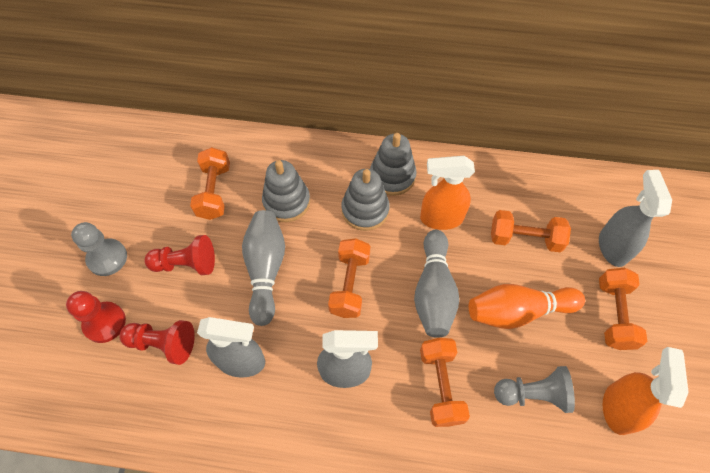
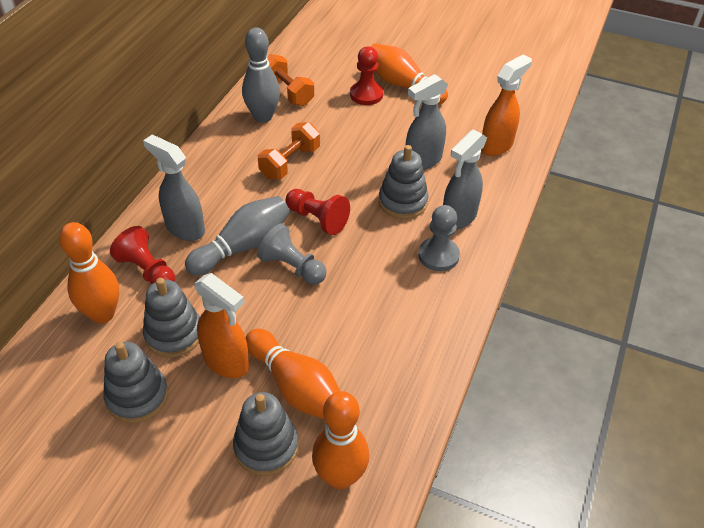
grey stacking toy: 3 -> 4
orange bowling pin: 1 -> 4
orange dumbbell: 5 -> 2

